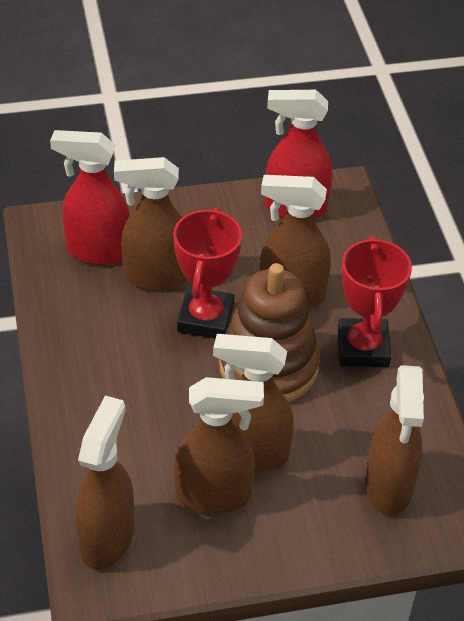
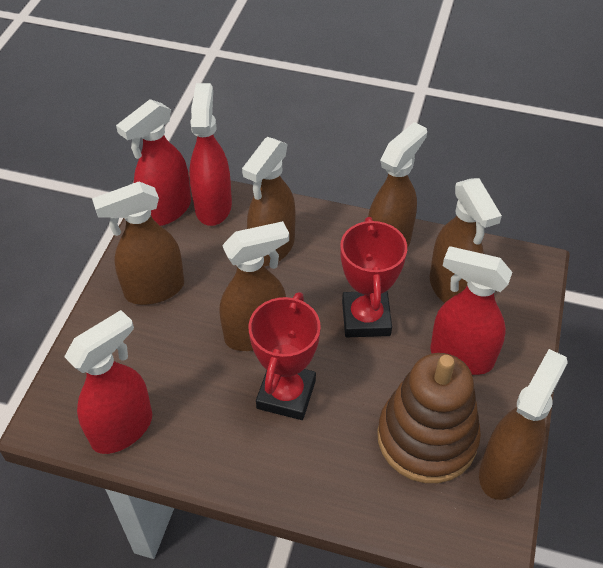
red spray bottle: 2 -> 4

